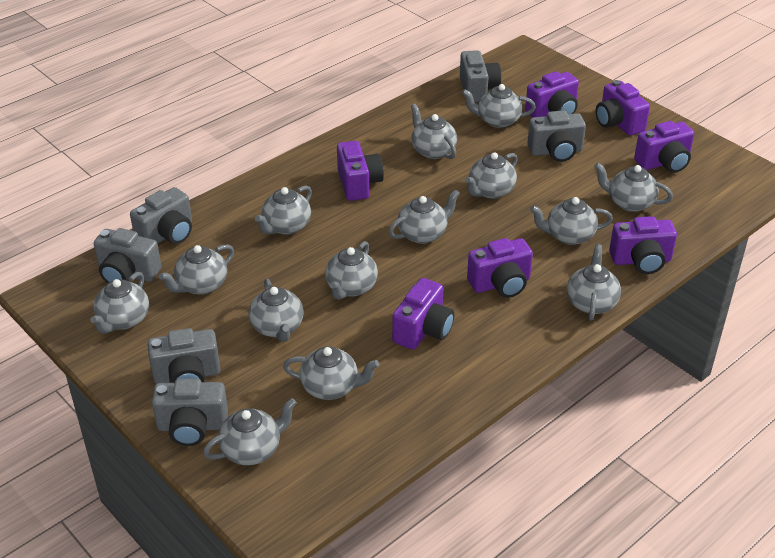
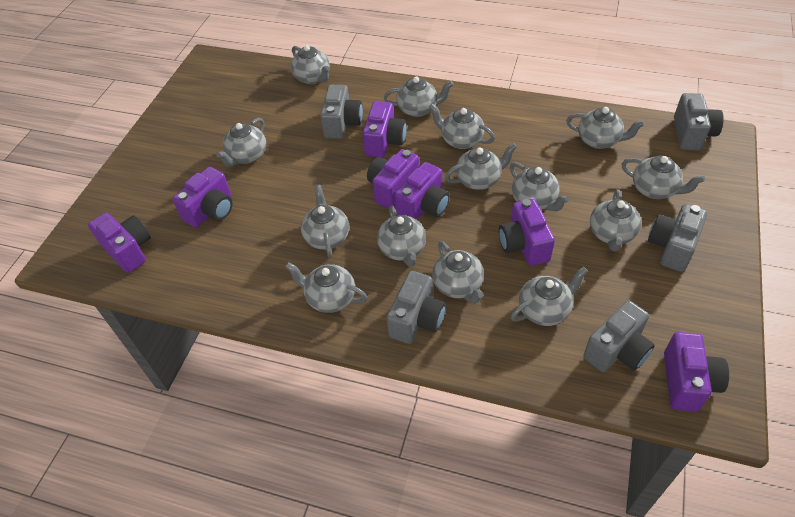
grey camera: 6 -> 5

